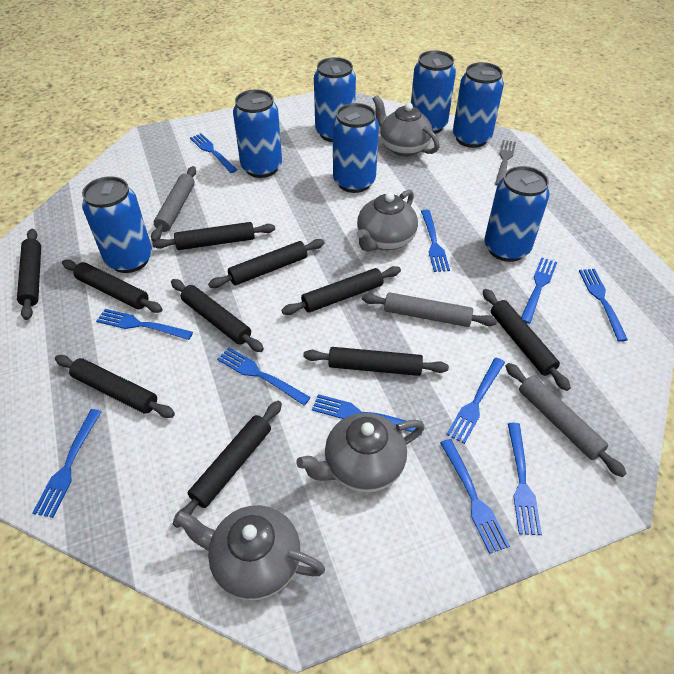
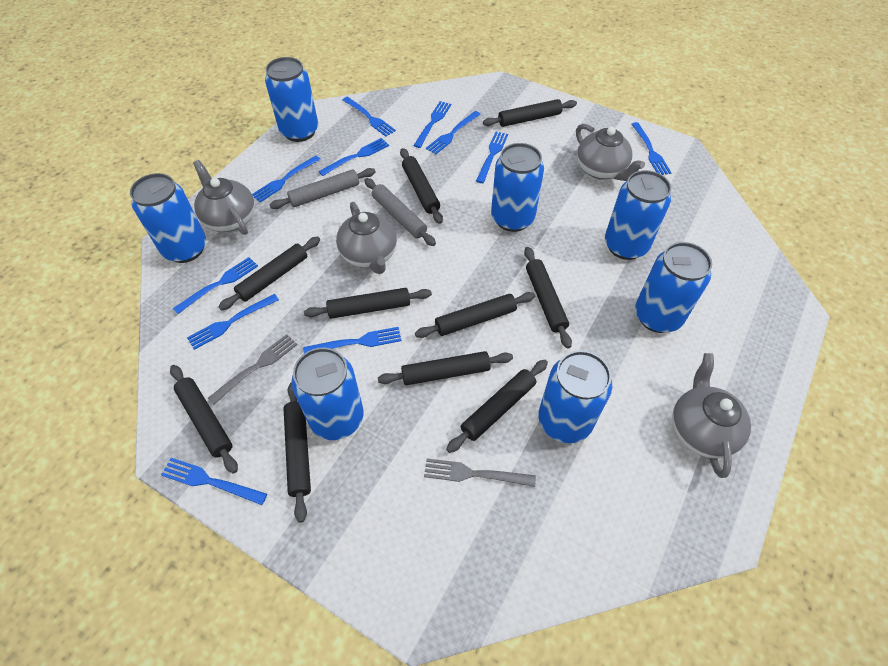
grey fork: 1 -> 2
grey rolling pin: 3 -> 2

